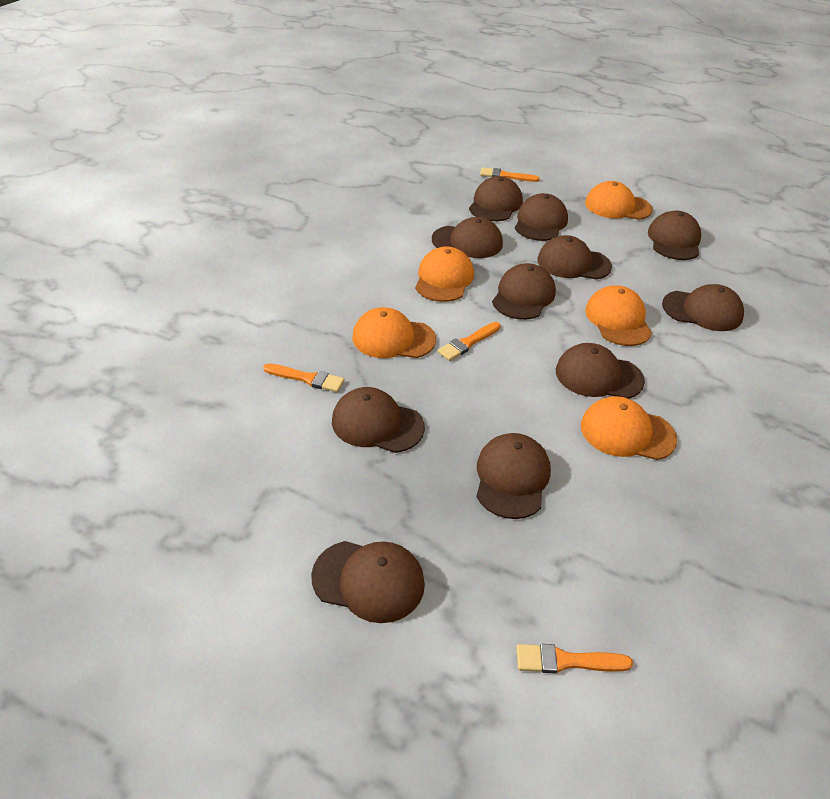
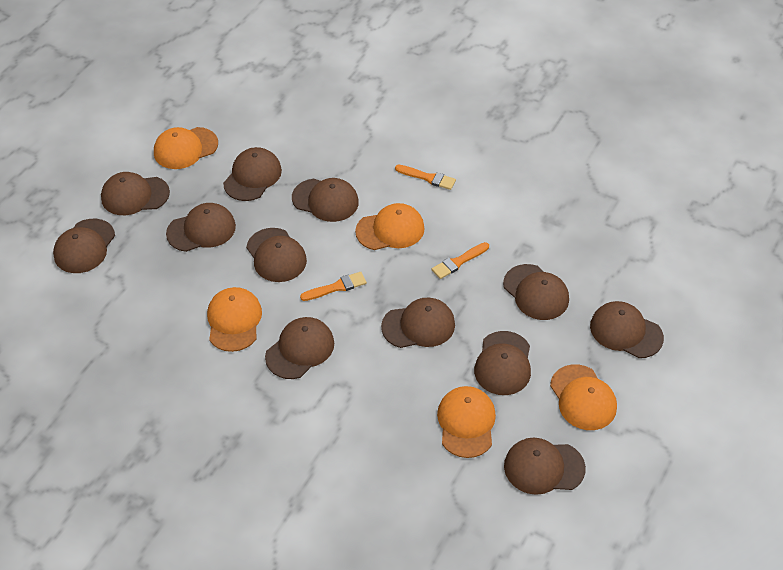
brown cap: 11 -> 12
orange brush: 4 -> 3

